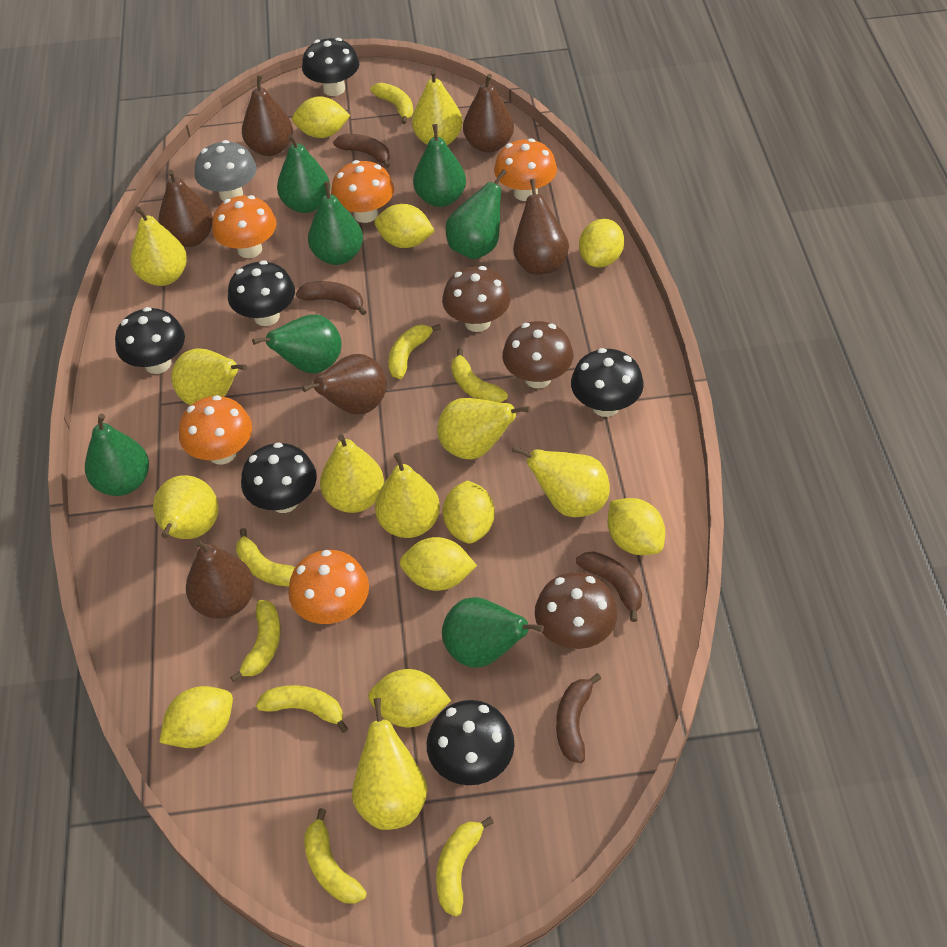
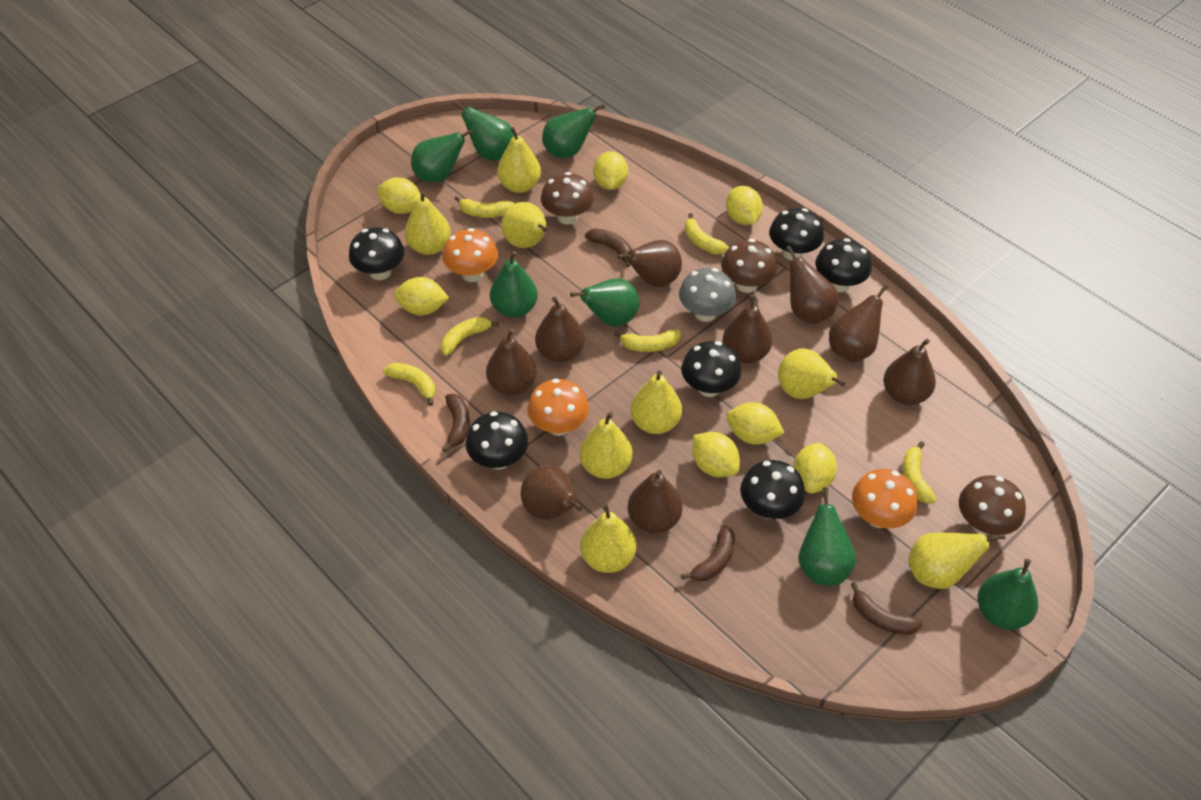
brown pear: 6 -> 9
orange mushroom: 5 -> 3
yellow banana: 8 -> 6
yellow lemon: 8 -> 7
yellow pear: 9 -> 8

